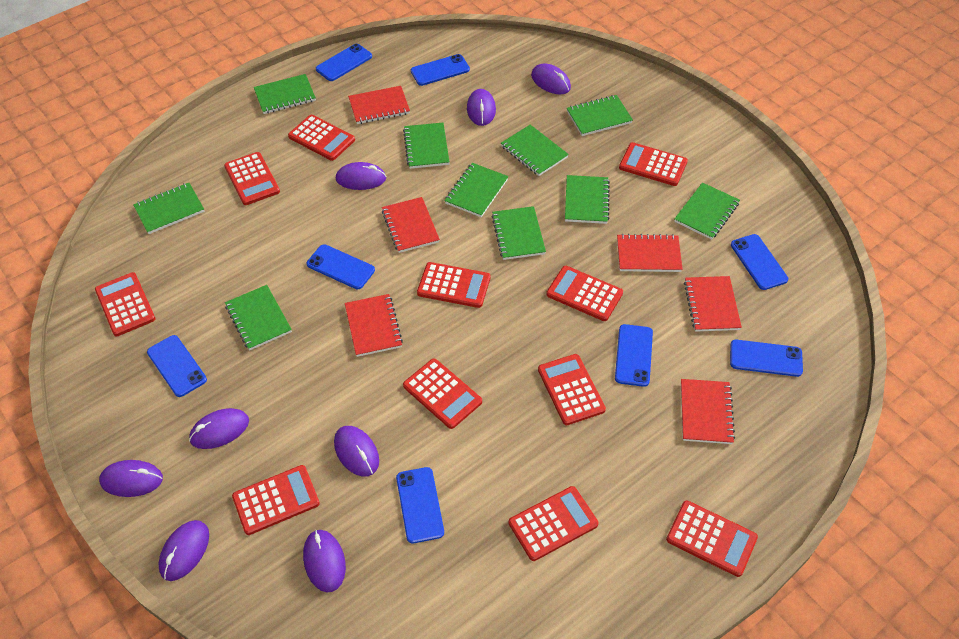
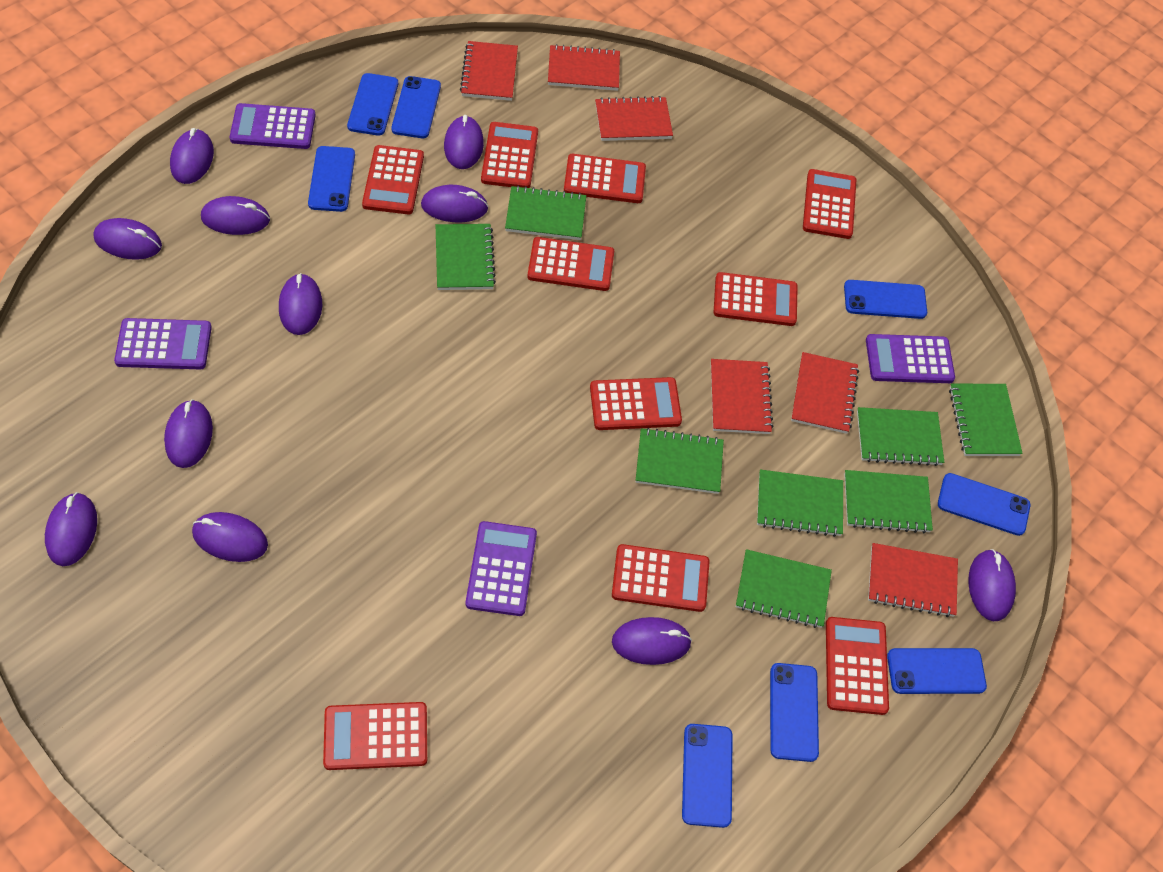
green notebook: 10 -> 8
purple calculator: 0 -> 4
purple mouse: 8 -> 11
red calculator: 11 -> 10

